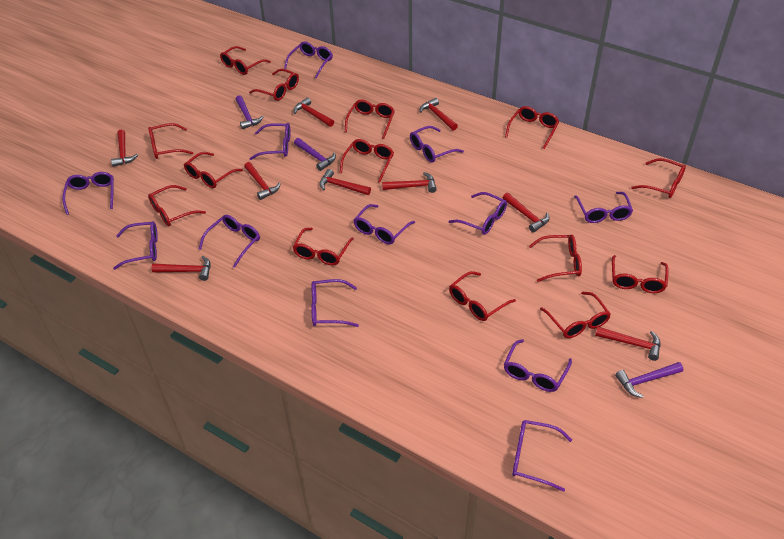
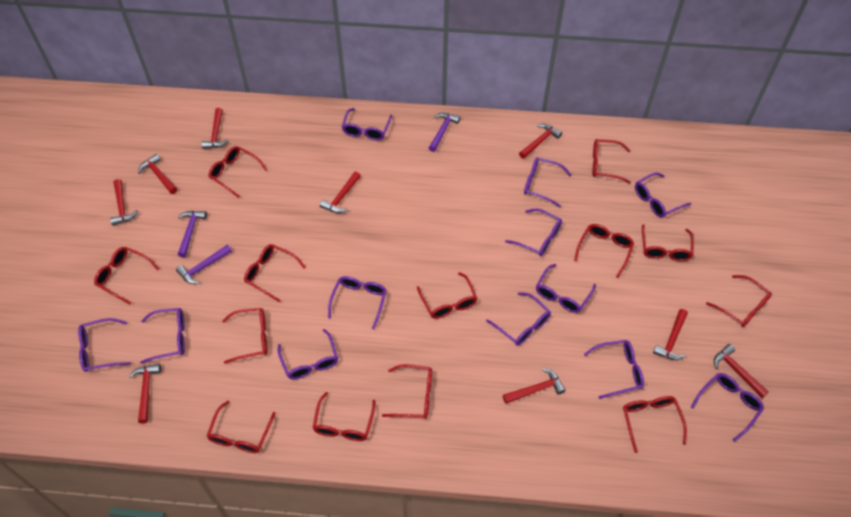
red glasses: 14 -> 13

